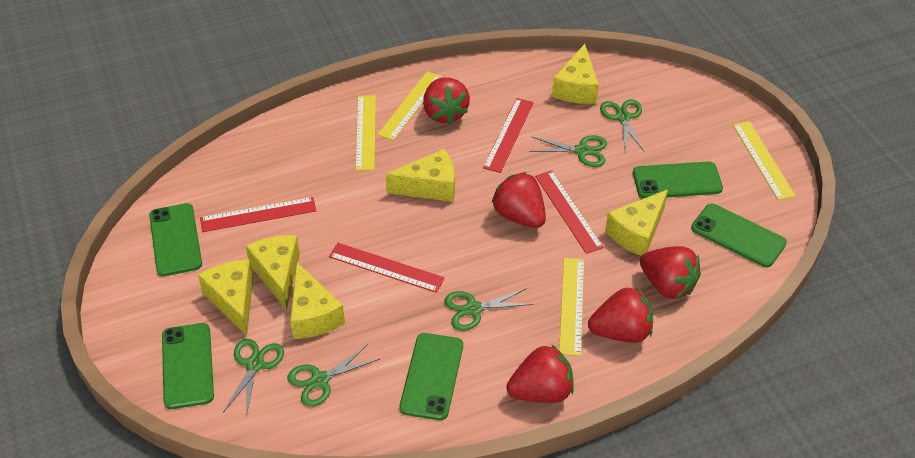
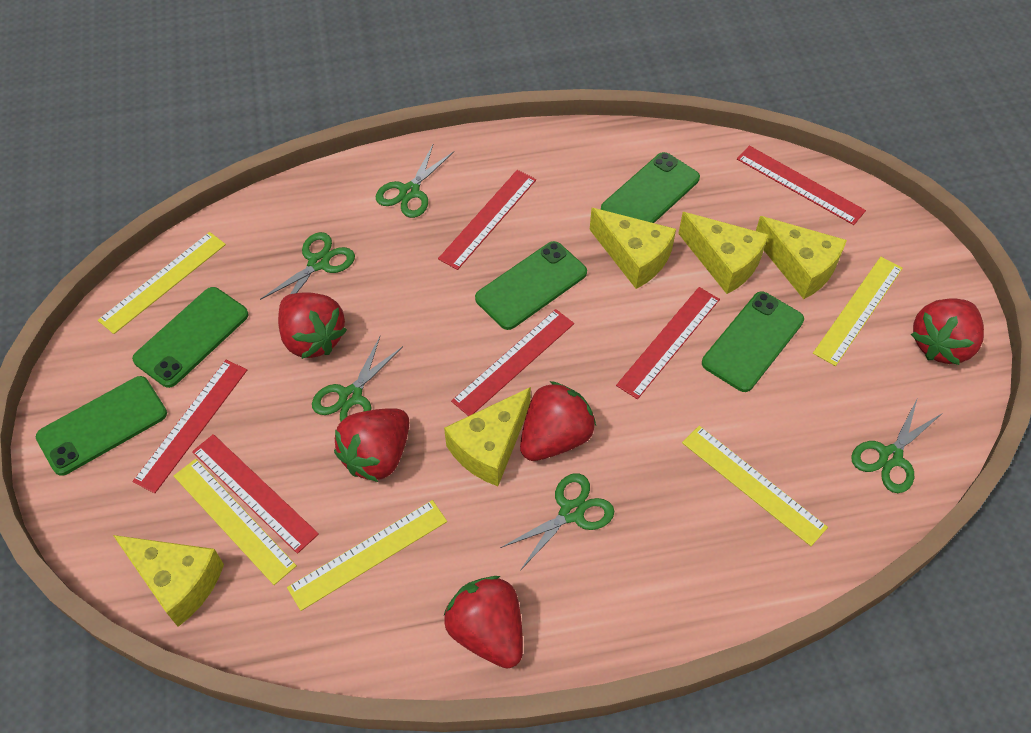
red ruler: 4 -> 6
yellow cheese: 6 -> 5
yellow ruler: 4 -> 5

